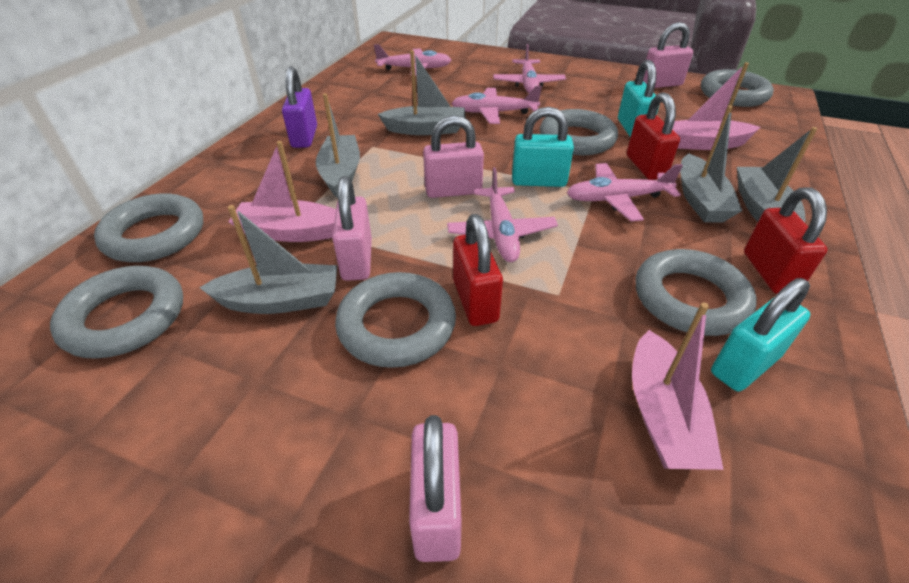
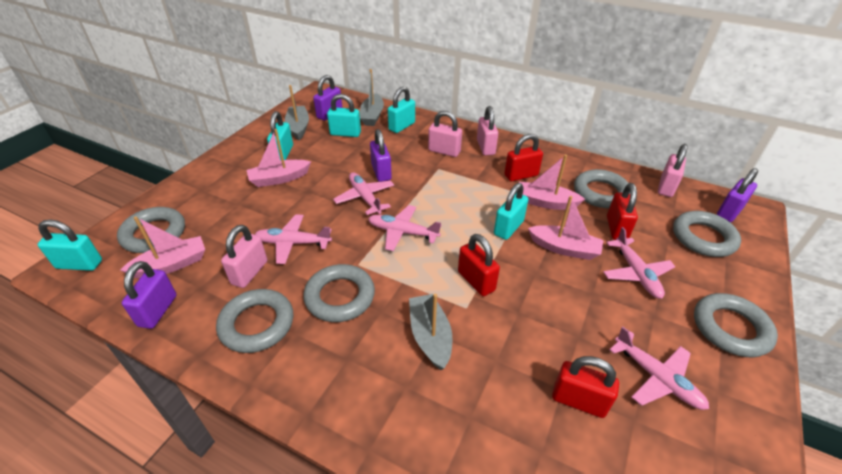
grey boat: 5 -> 3
pink boat: 3 -> 4
purple padlock: 1 -> 4
red padlock: 3 -> 4
turquoise padlock: 3 -> 5

